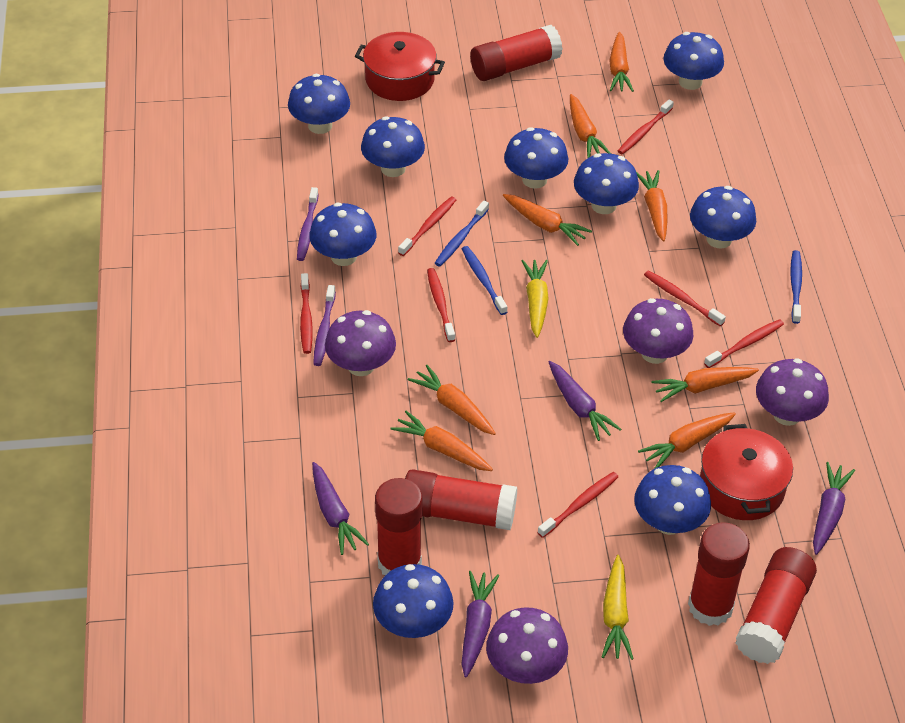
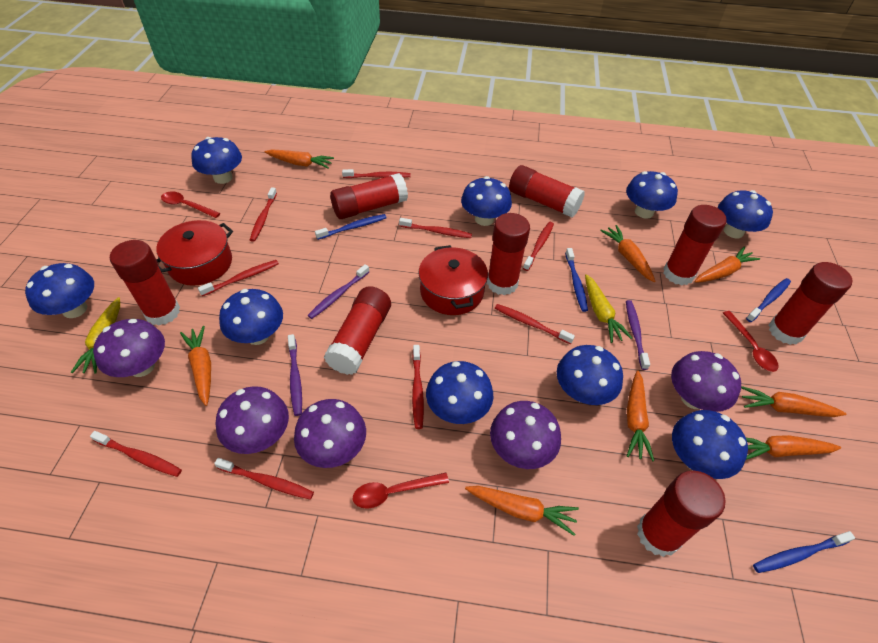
blue toothbrush: 3 -> 4
purple carrot: 4 -> 0
purple mushroom: 4 -> 5
purple toothbrush: 2 -> 3
red glue stick: 5 -> 8
red spoon: 0 -> 3
red toothbrush: 7 -> 9

